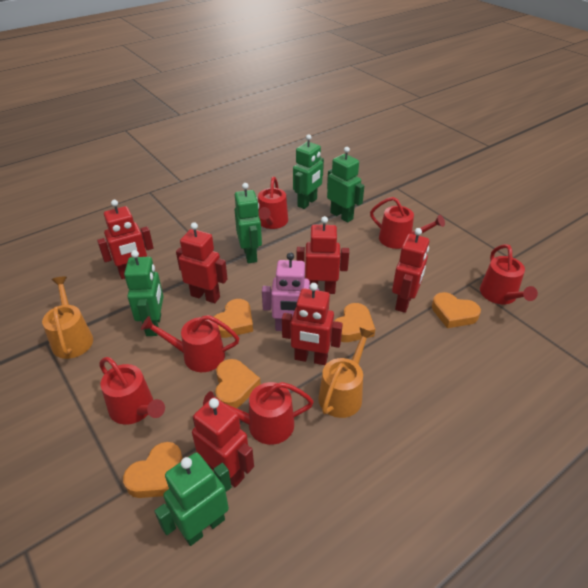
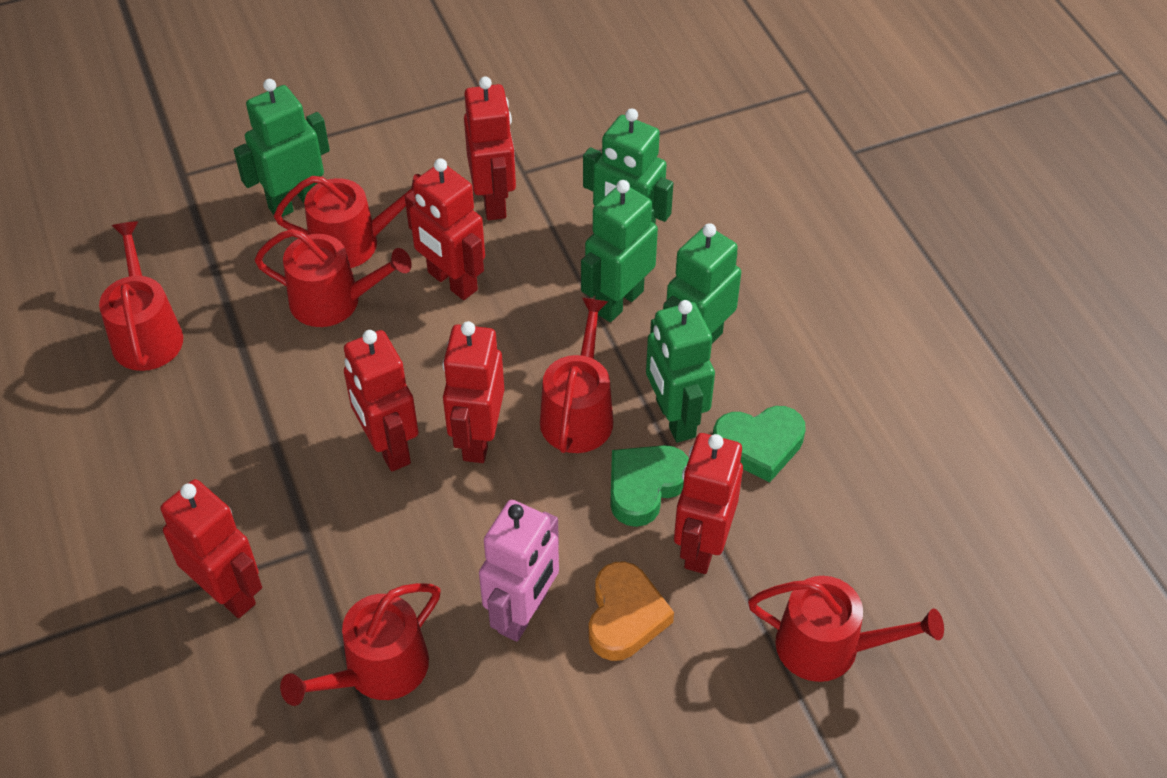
green heart: 0 -> 2
orange heart: 5 -> 1
orange watering can: 2 -> 0

